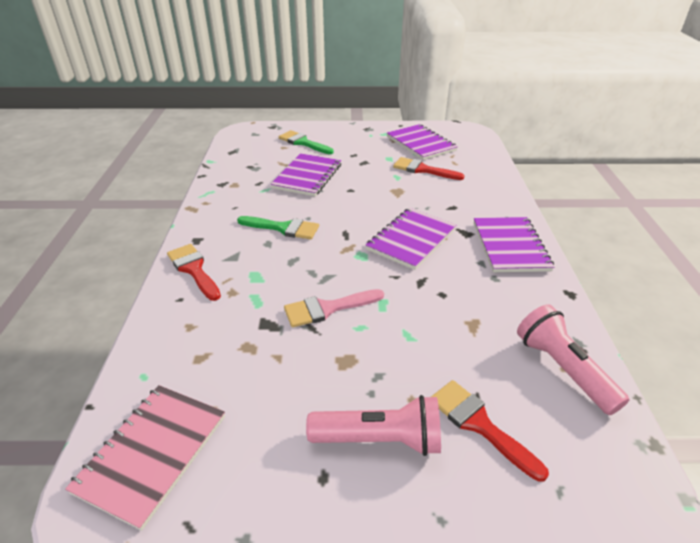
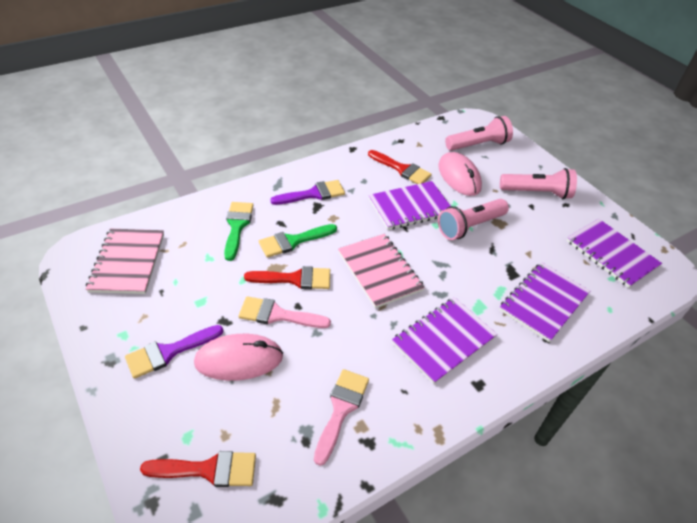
pink brush: 1 -> 2
pink flashlight: 2 -> 3
pink mouse: 0 -> 2
pink notebook: 1 -> 2
purple brush: 0 -> 2

